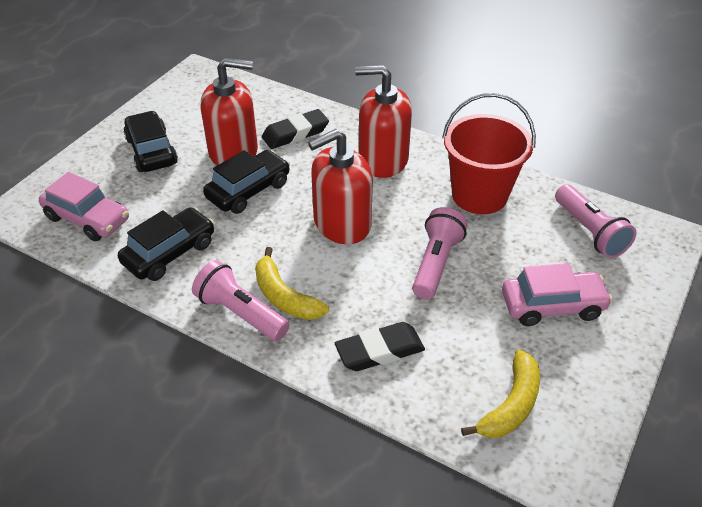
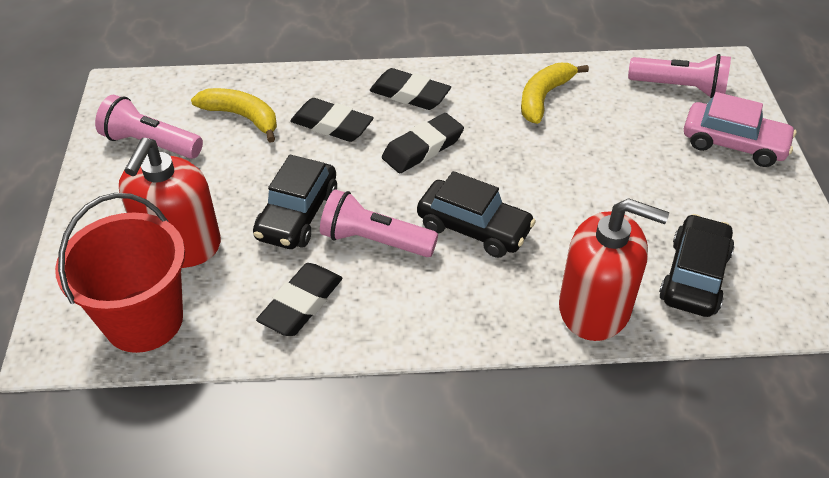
black eraser: 2 -> 4
pink car: 2 -> 1
red soap dispenser: 3 -> 2

